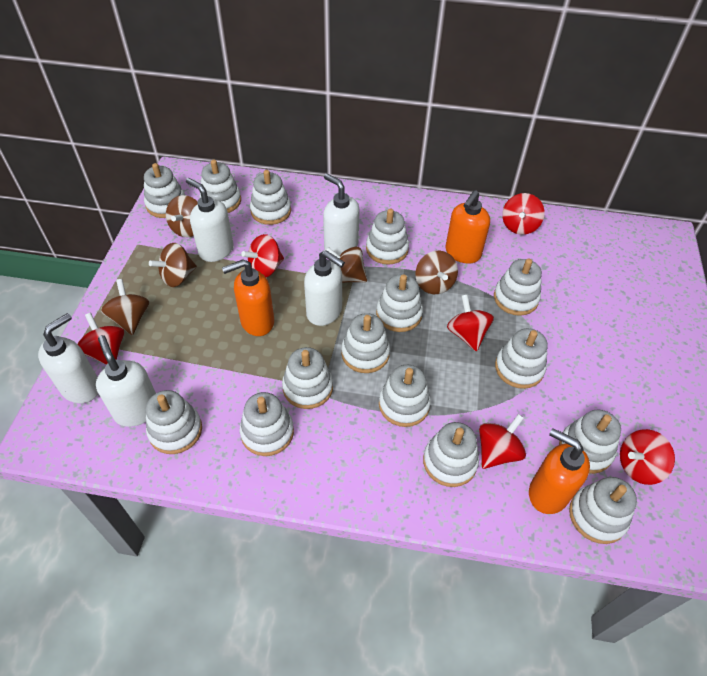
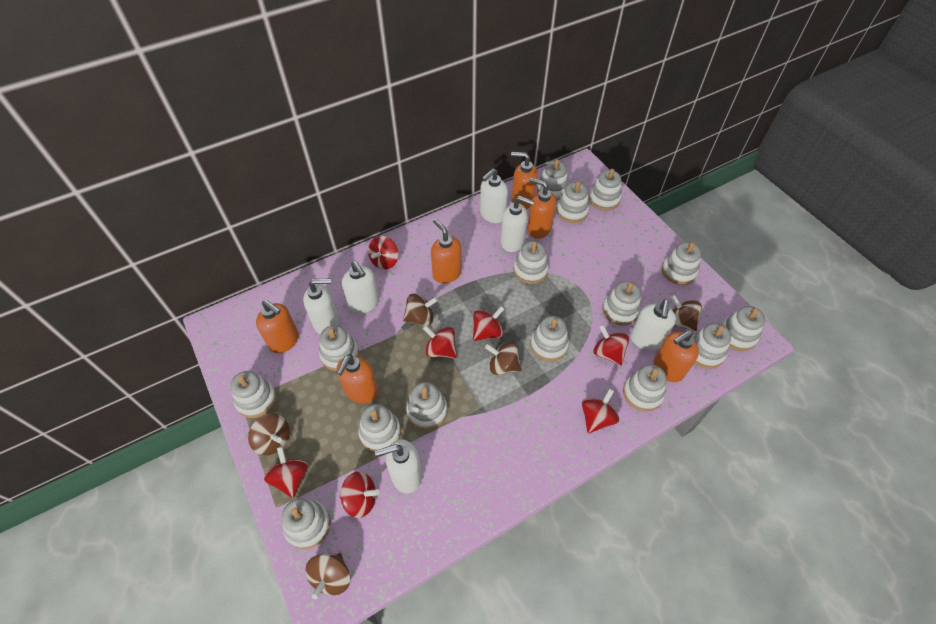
orange soap dispenser: 3 -> 6
red spinning top: 6 -> 7
white soap dispenser: 5 -> 6

